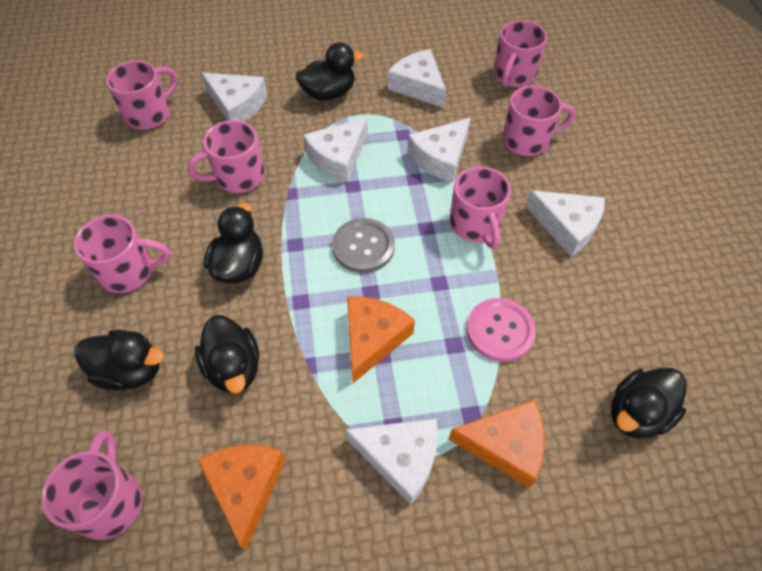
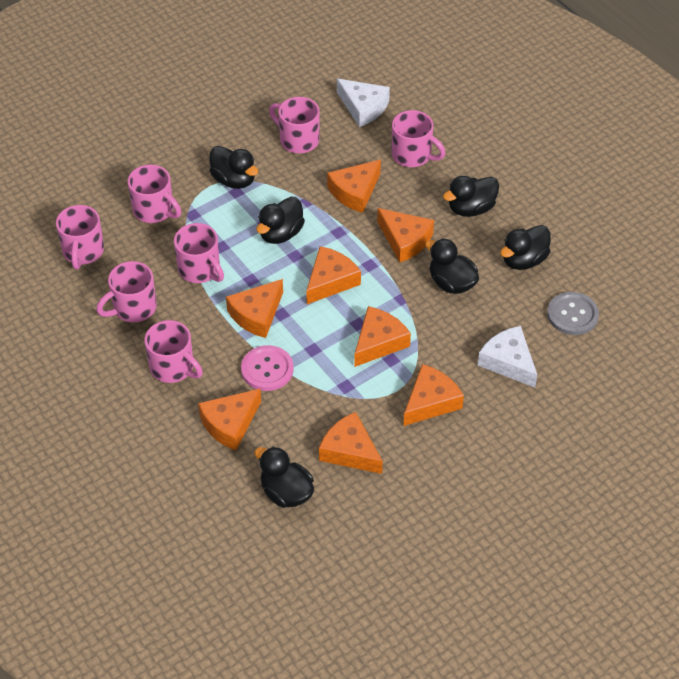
black duck: 5 -> 6
orange cheese: 3 -> 8
white cheese: 6 -> 2

